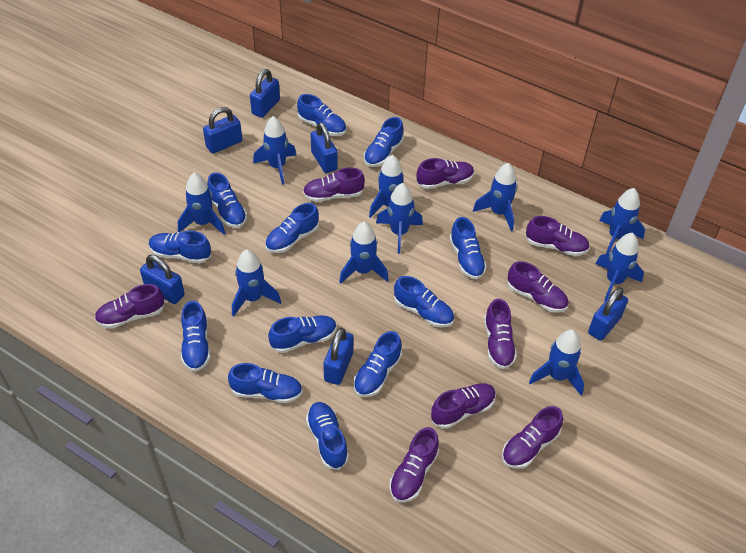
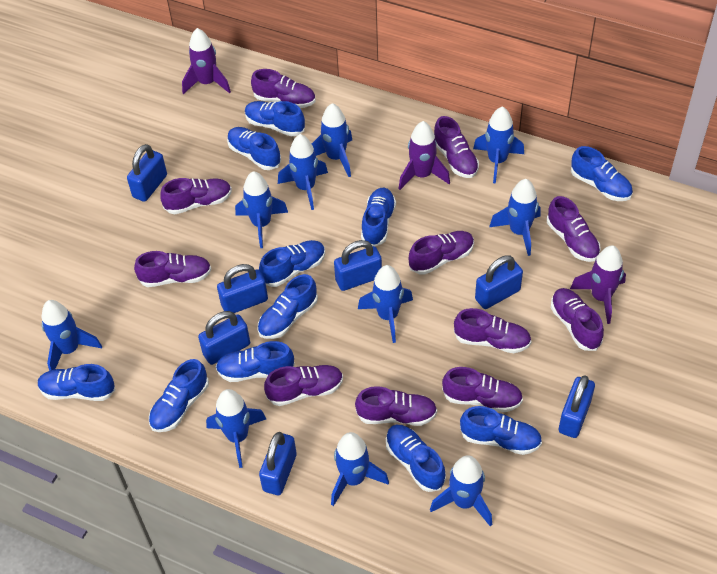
blue padlock: 6 -> 7
blue shoe: 12 -> 11
purple rocket: 0 -> 3
purple shoe: 9 -> 11

